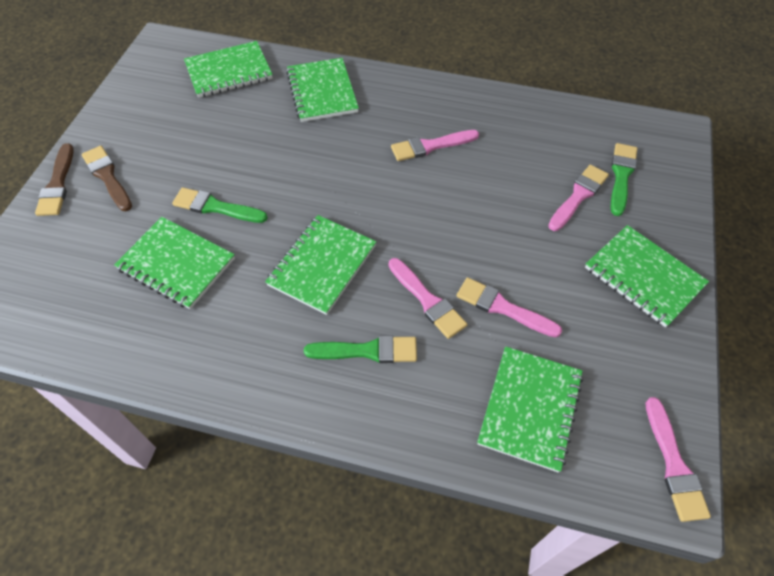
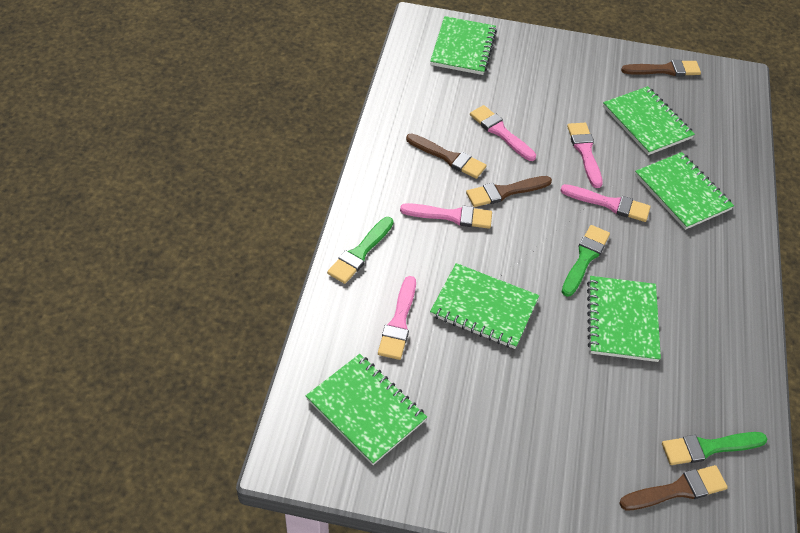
brown brush: 2 -> 4

